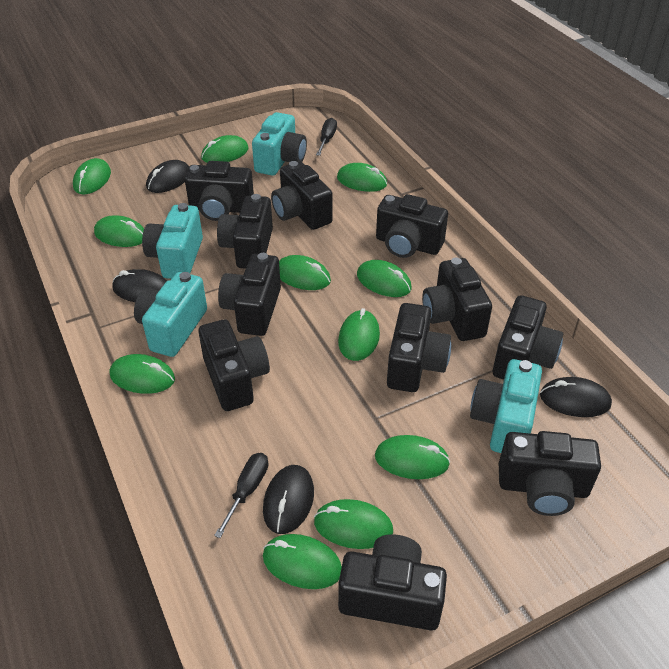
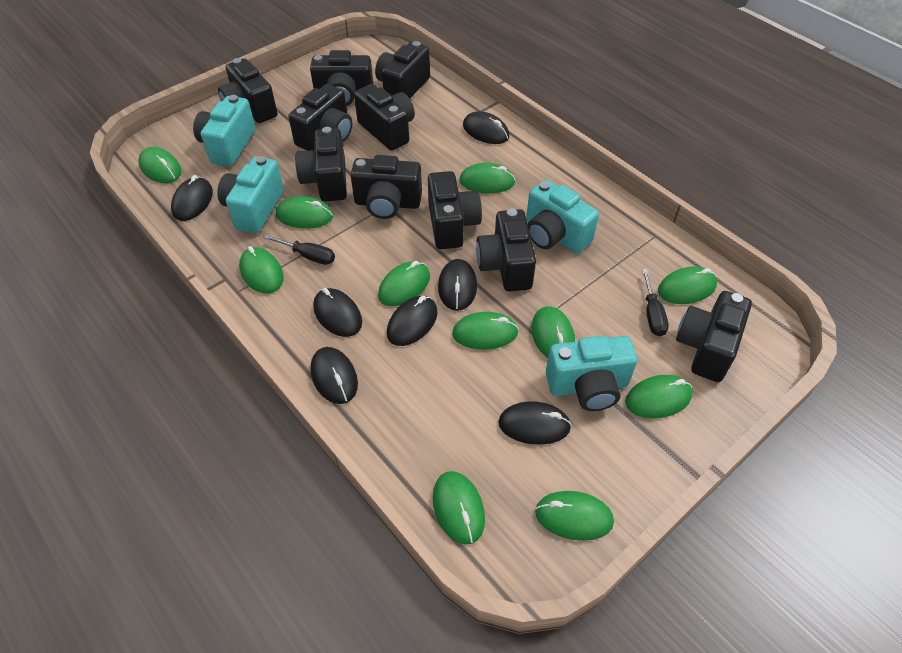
black camera: 11 -> 10
black mouse: 4 -> 7

